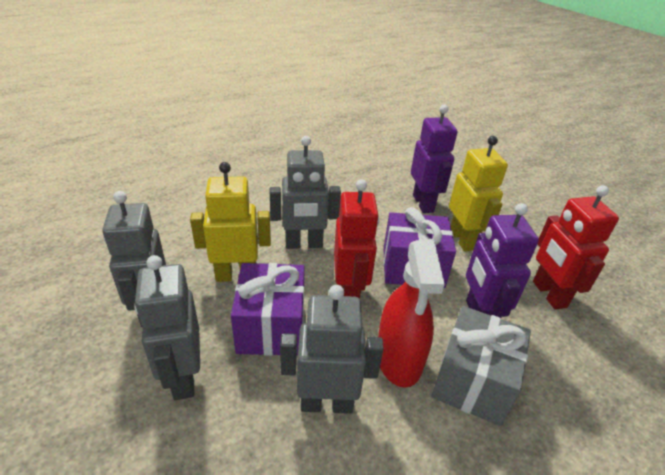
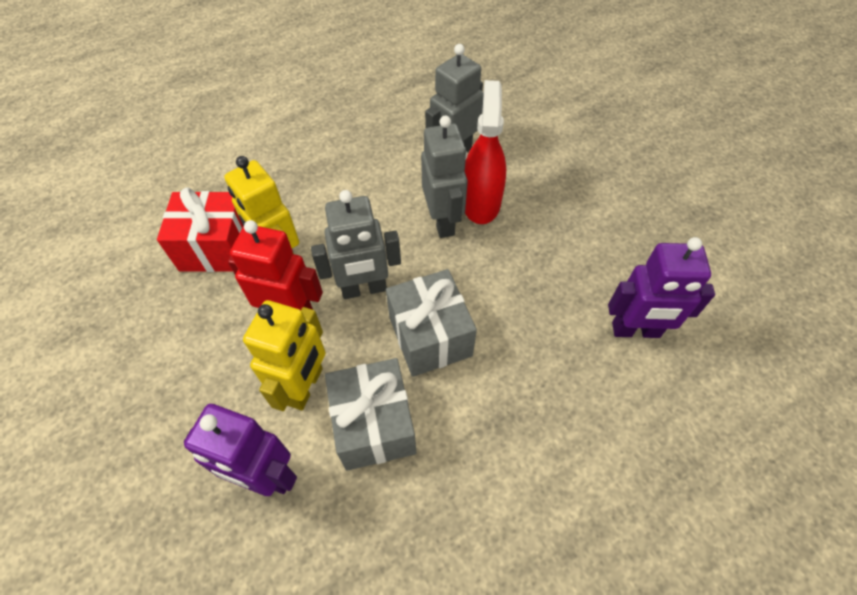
grey gift: 1 -> 2
grey robot: 4 -> 3
purple gift: 2 -> 0
red gift: 0 -> 1
red robot: 2 -> 1

